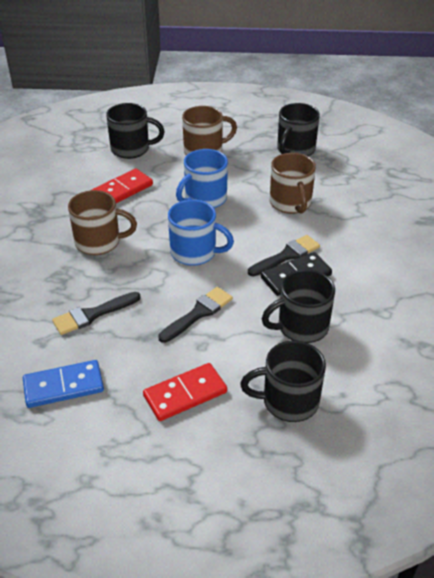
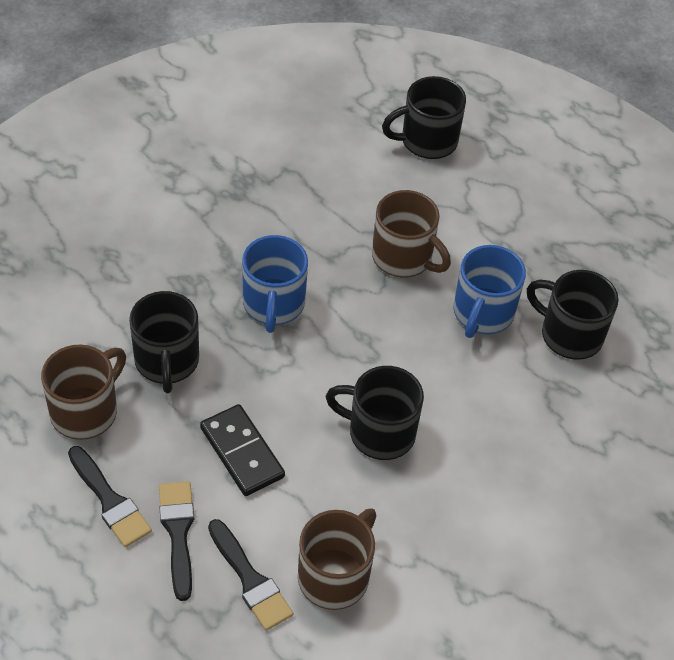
blue domino: 1 -> 0
red domino: 2 -> 0

